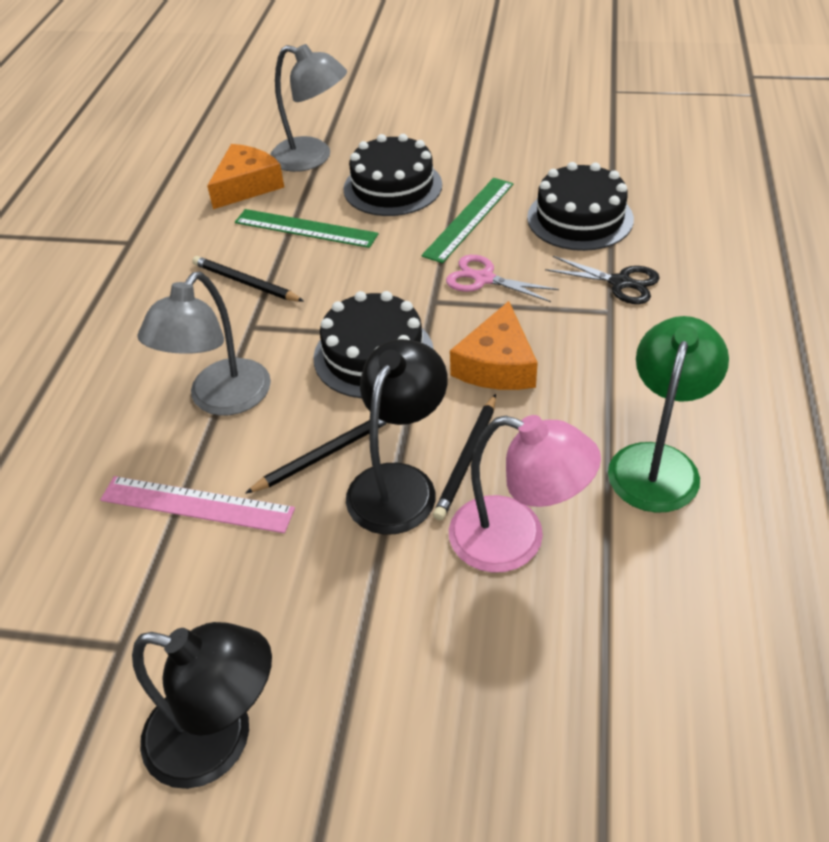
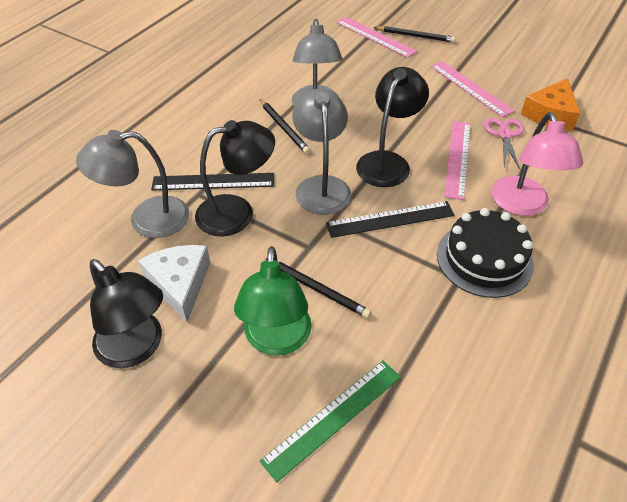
black cake: 3 -> 1
black lamp: 2 -> 3
black ruler: 0 -> 2
black scissors: 1 -> 0
green ruler: 2 -> 1
grey lamp: 2 -> 3
orange cheese: 2 -> 1
pink ruler: 1 -> 3
white cheese: 0 -> 1

